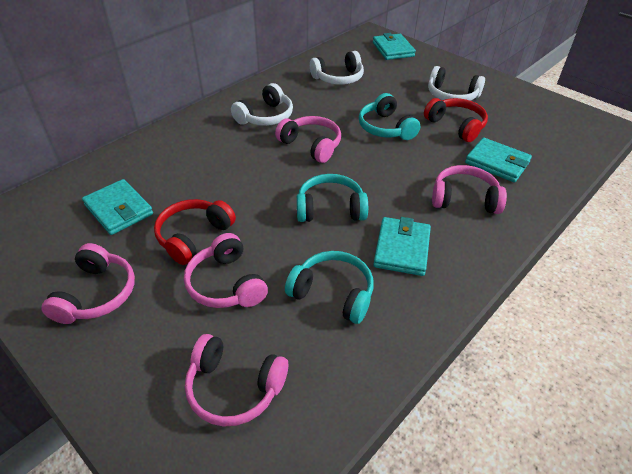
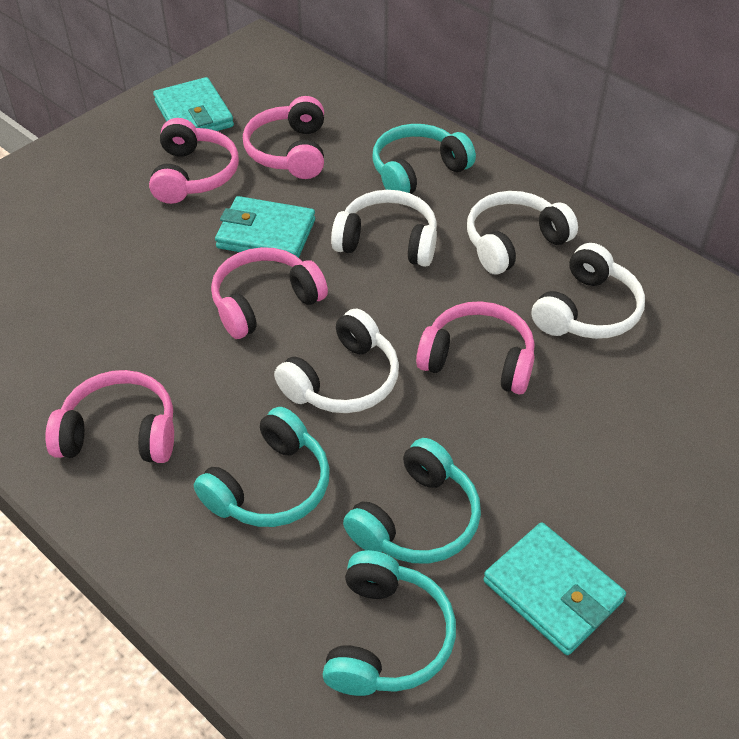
red headphones: 2 -> 0
turquoise headphones: 3 -> 4
turquoise wallet: 4 -> 3
white headphones: 3 -> 4

